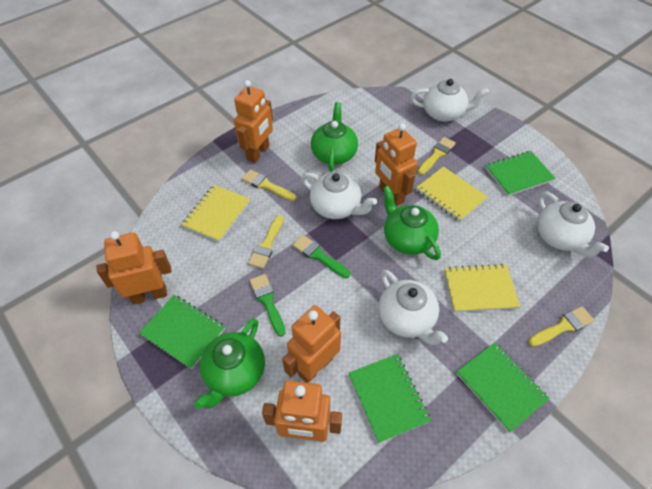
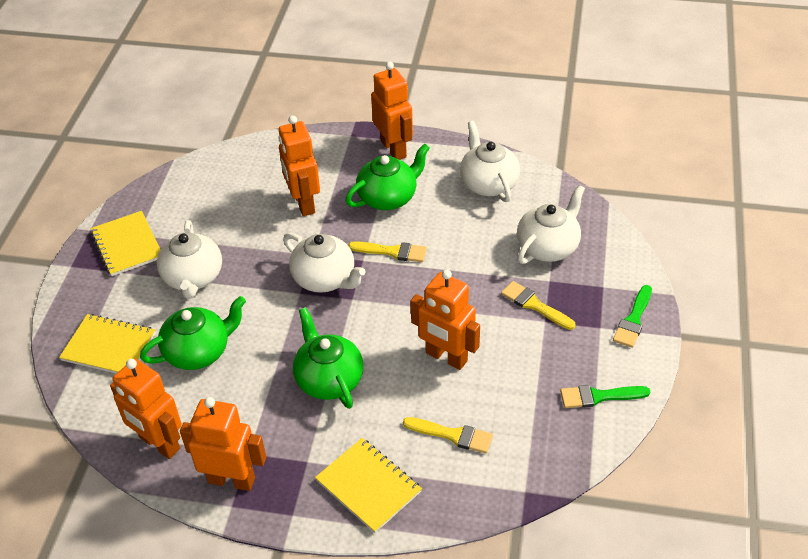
green notebook: 4 -> 0
yellow brush: 4 -> 3

